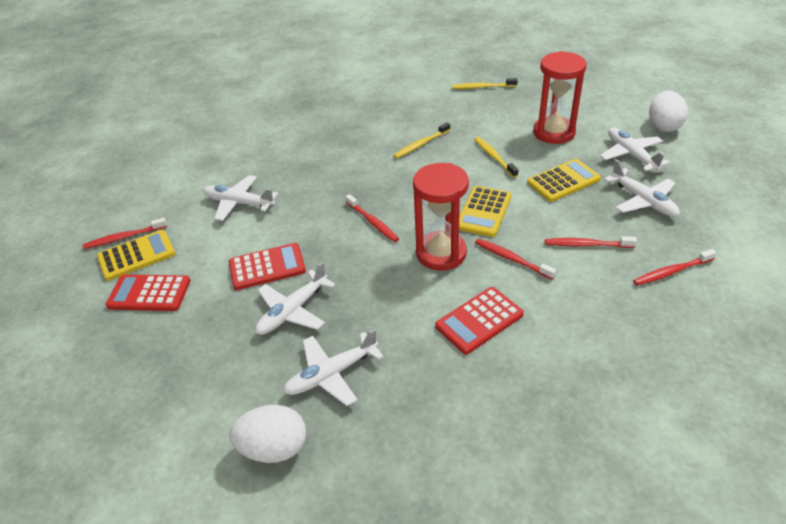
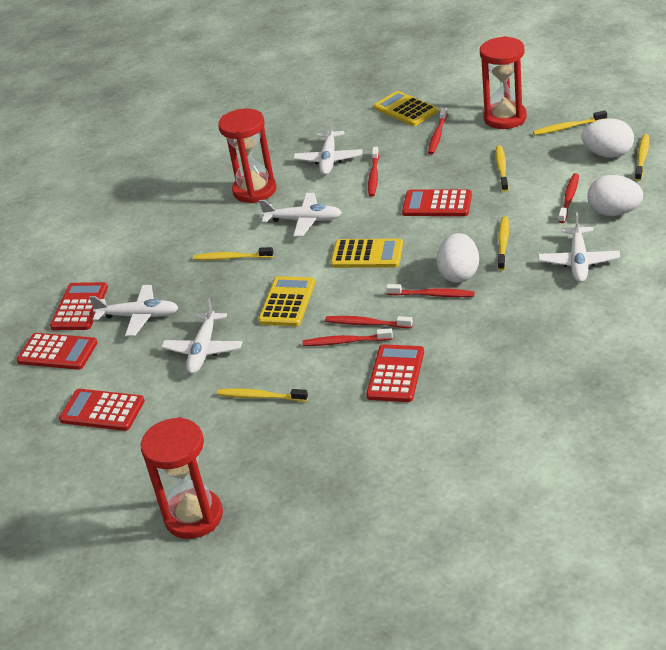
red calculator: 3 -> 5
red hourglass: 2 -> 3
red toothbrush: 5 -> 6
white egg: 2 -> 3
yellow toothbrush: 3 -> 6

